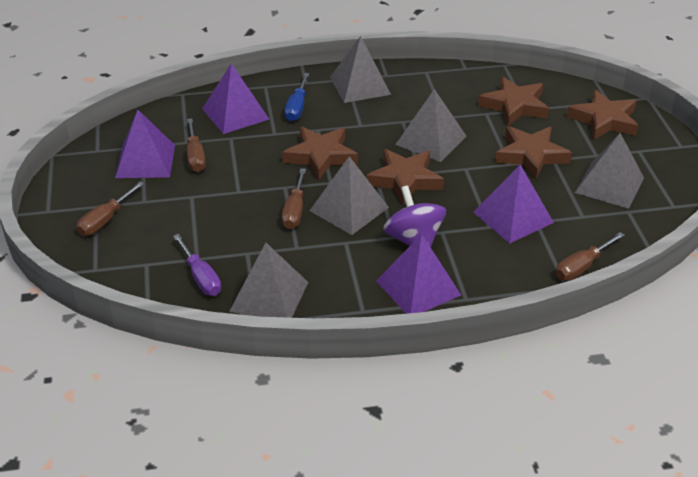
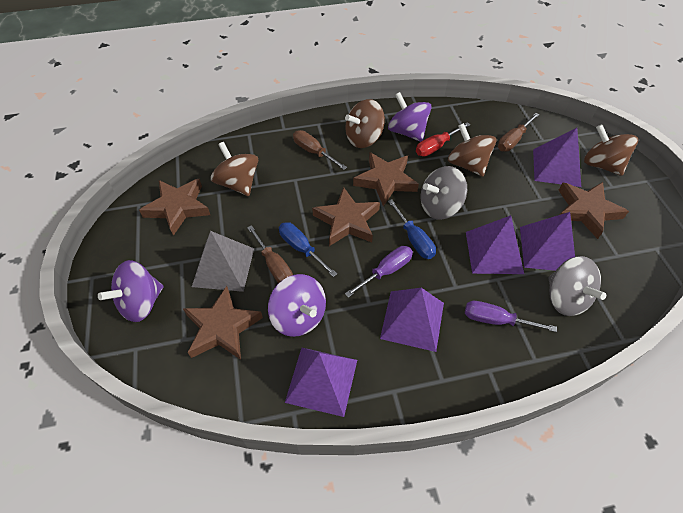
blue screwdriver: 1 -> 2
brown screwdriver: 4 -> 3
brown spinning top: 0 -> 4
grey pyramid: 5 -> 1
grey spinning top: 0 -> 2
purple pyramid: 4 -> 5
purple screwdriver: 1 -> 2
purple spinning top: 1 -> 3
red screwdriver: 0 -> 1

